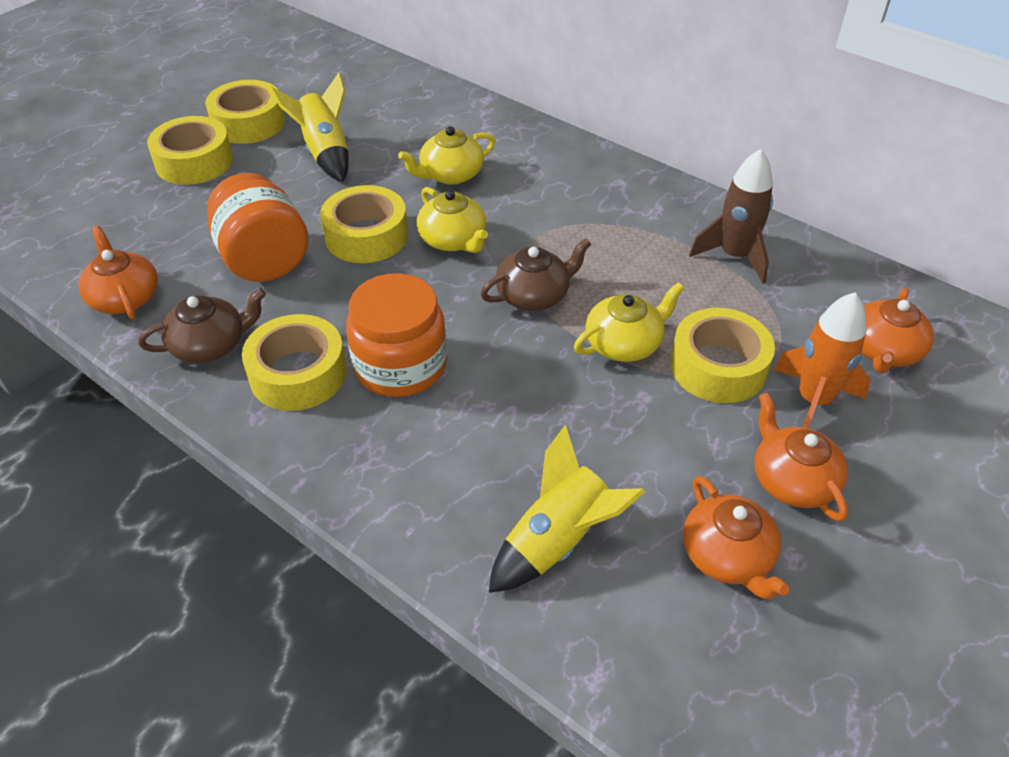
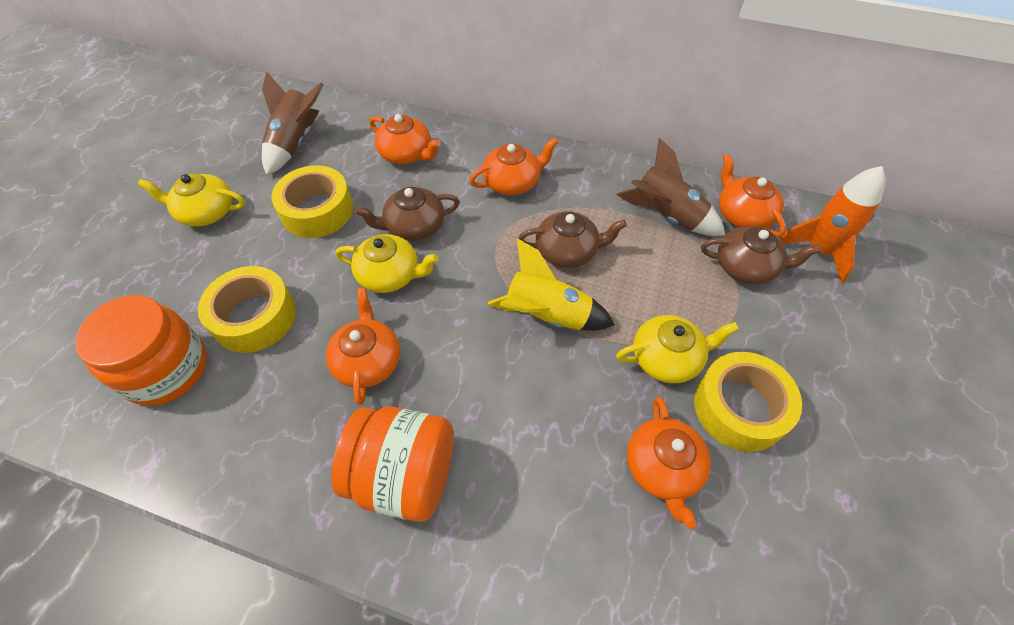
brown rocket: 1 -> 2
brown teapot: 2 -> 3
orange teapot: 4 -> 5
yellow rocket: 2 -> 1
yellow tape: 5 -> 3

